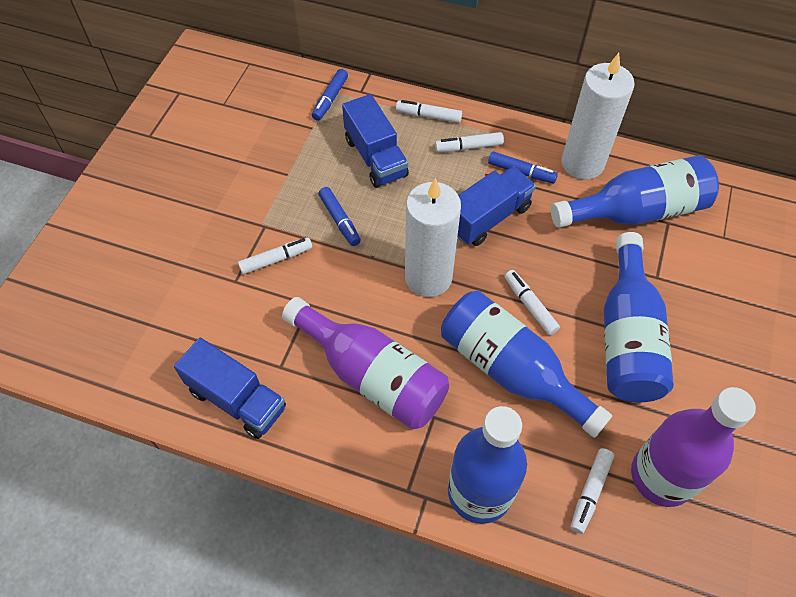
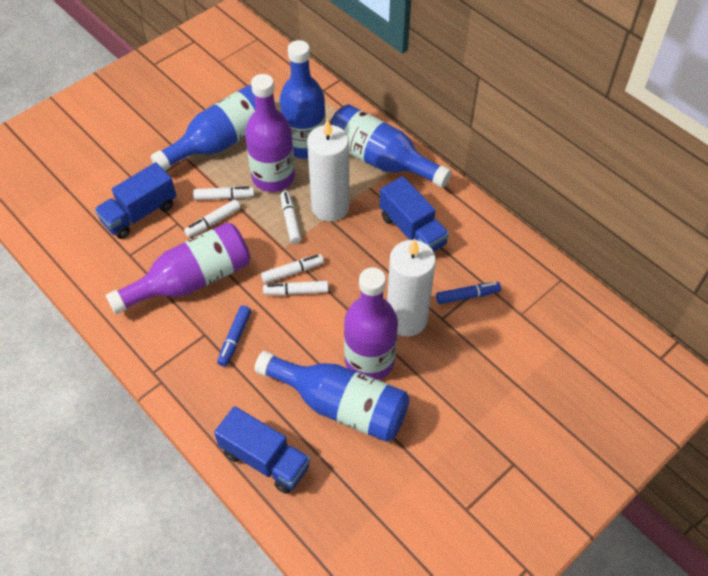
blue marker: 3 -> 2
purple bottle: 2 -> 3

